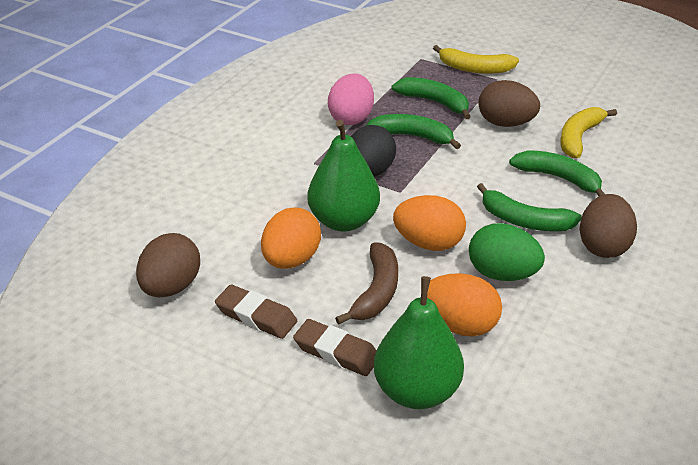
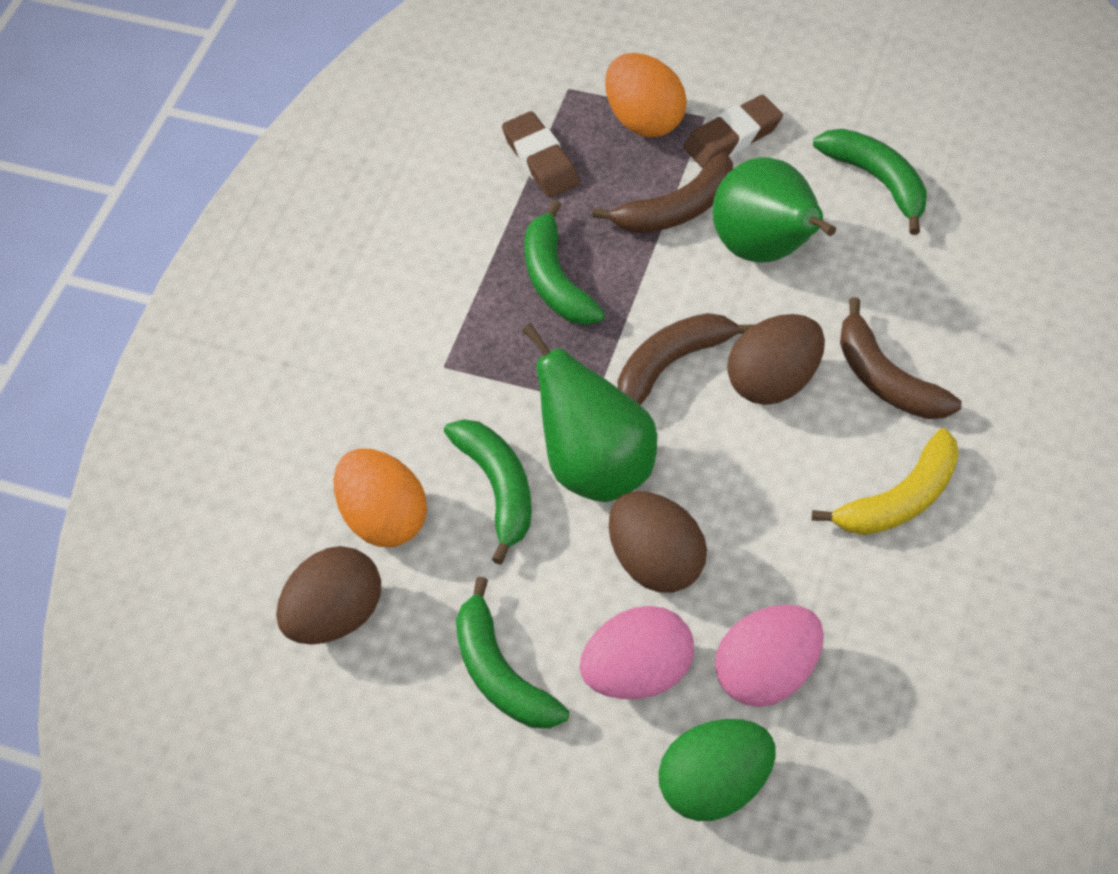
black egg: 1 -> 0
brown banana: 1 -> 3
orange egg: 3 -> 2
pink egg: 1 -> 2
yellow banana: 2 -> 1

